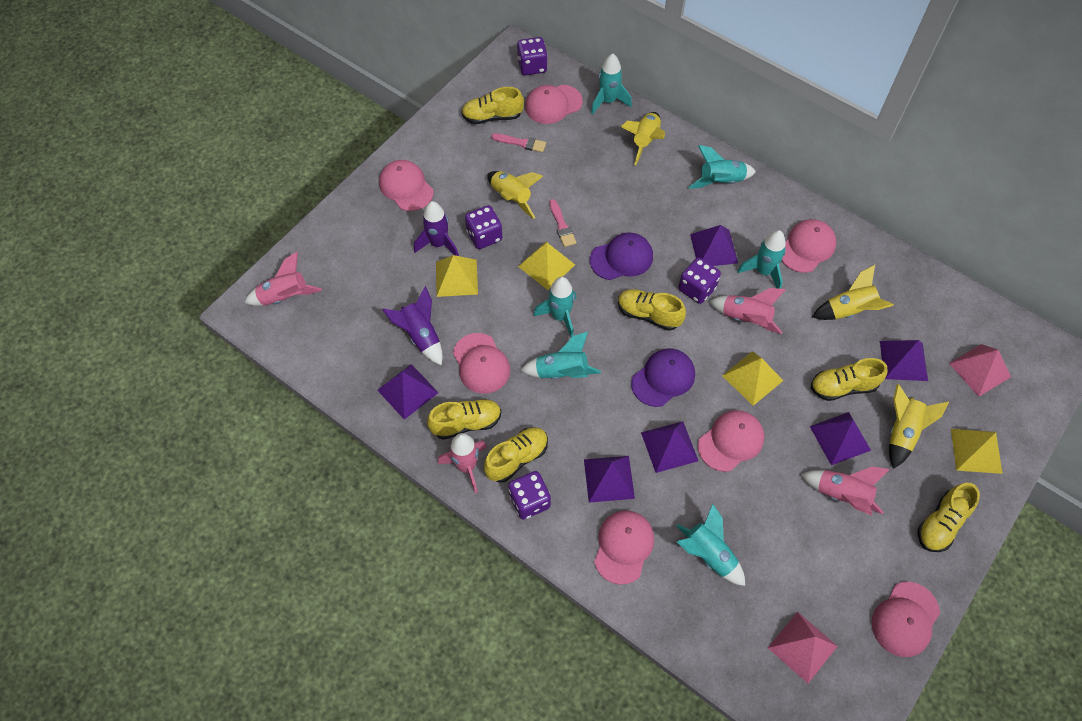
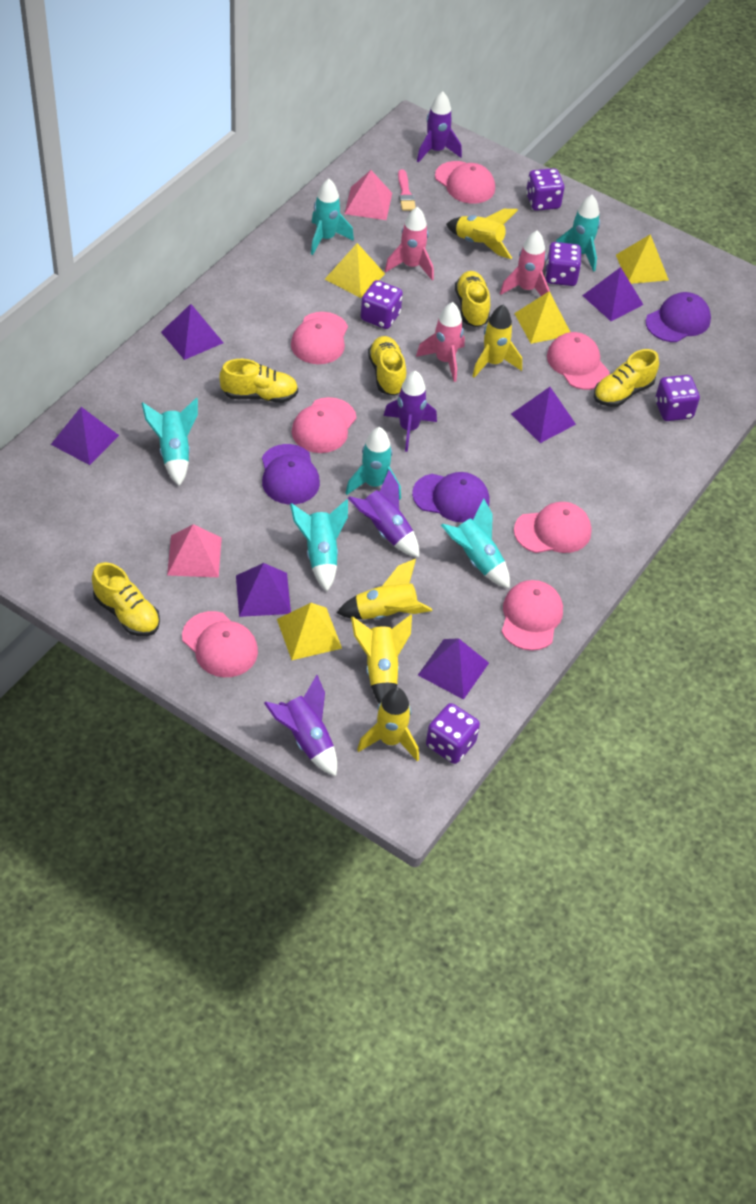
pink brush: 2 -> 1
pink rocket: 4 -> 3
purple cap: 2 -> 3
purple dice: 4 -> 5
purple rocket: 2 -> 4
yellow rocket: 4 -> 5
yellow shoe: 6 -> 5

